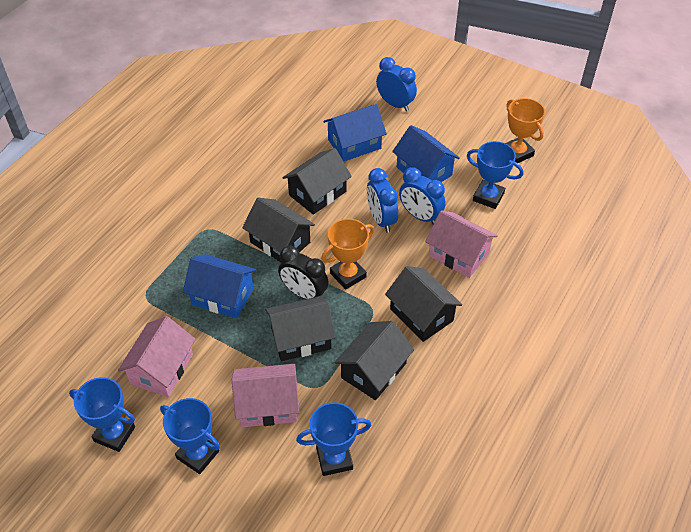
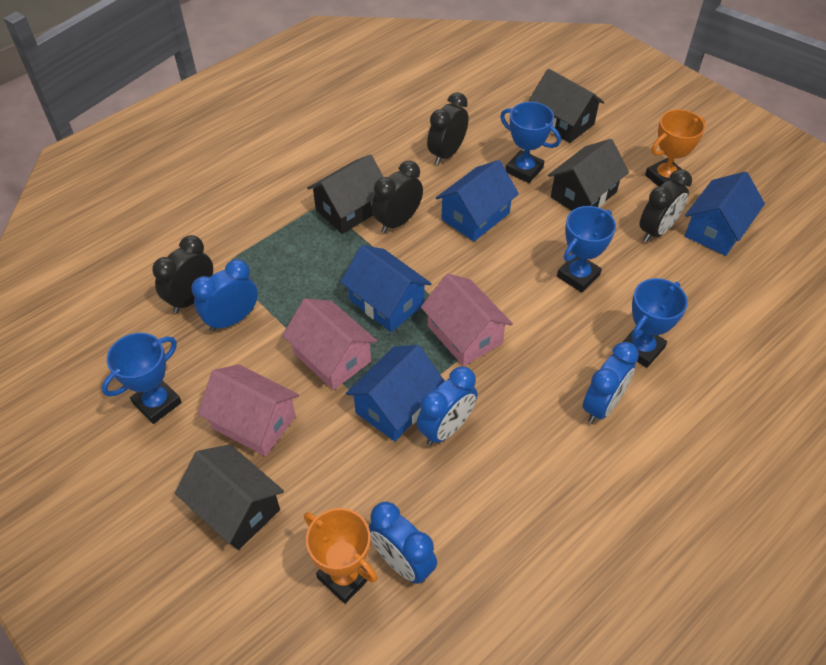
black clock: 1 -> 4
black house: 5 -> 4
blue clock: 3 -> 4
blue house: 3 -> 4

